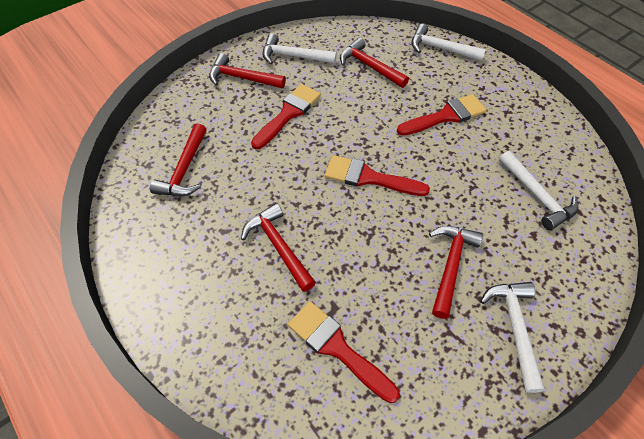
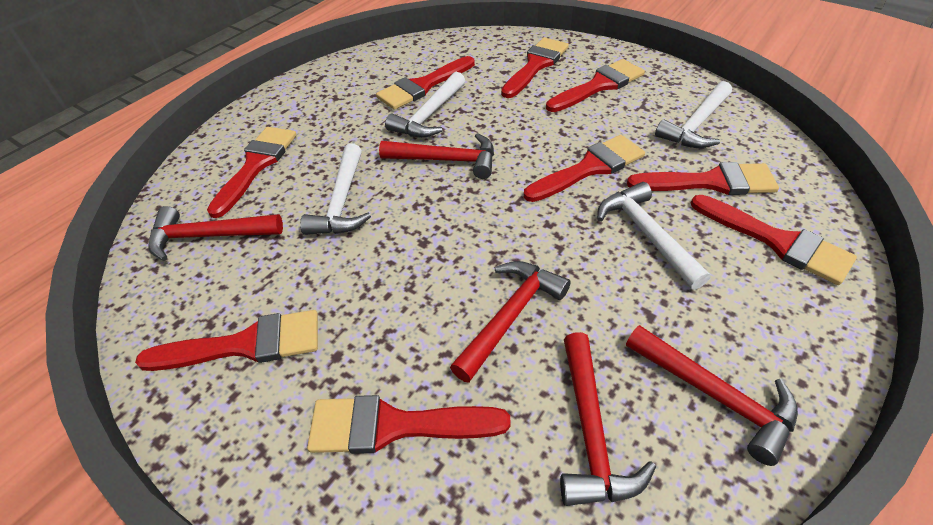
red brush: 4 -> 9

